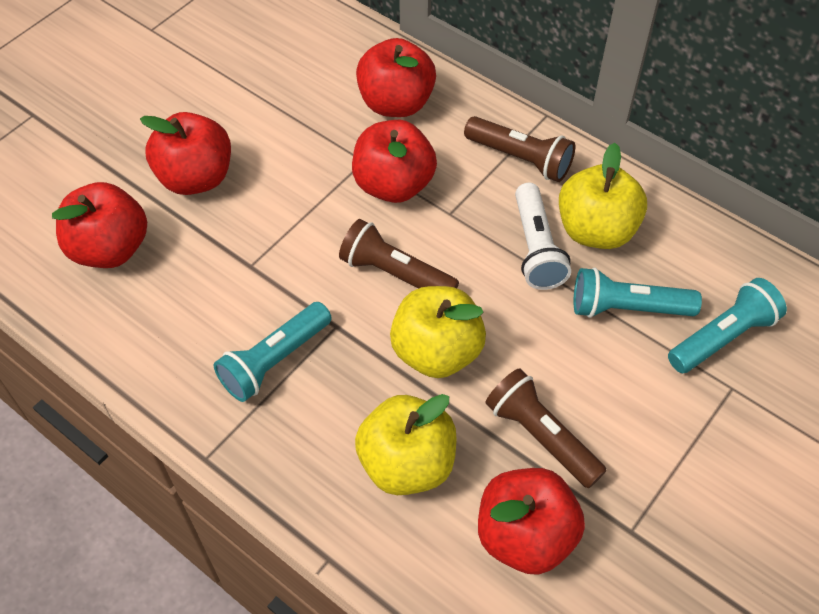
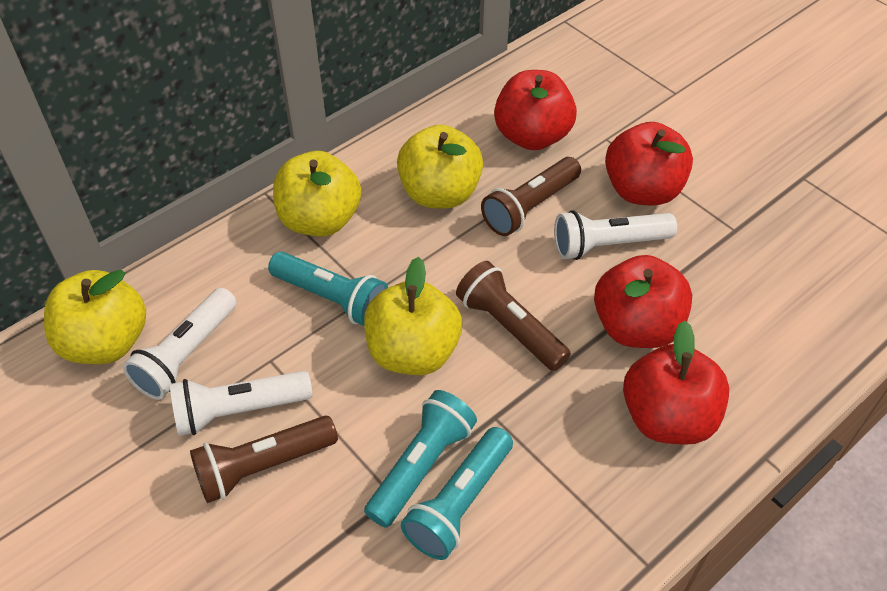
red apple: 5 -> 4
white flashlight: 1 -> 3
yellow apple: 3 -> 4

